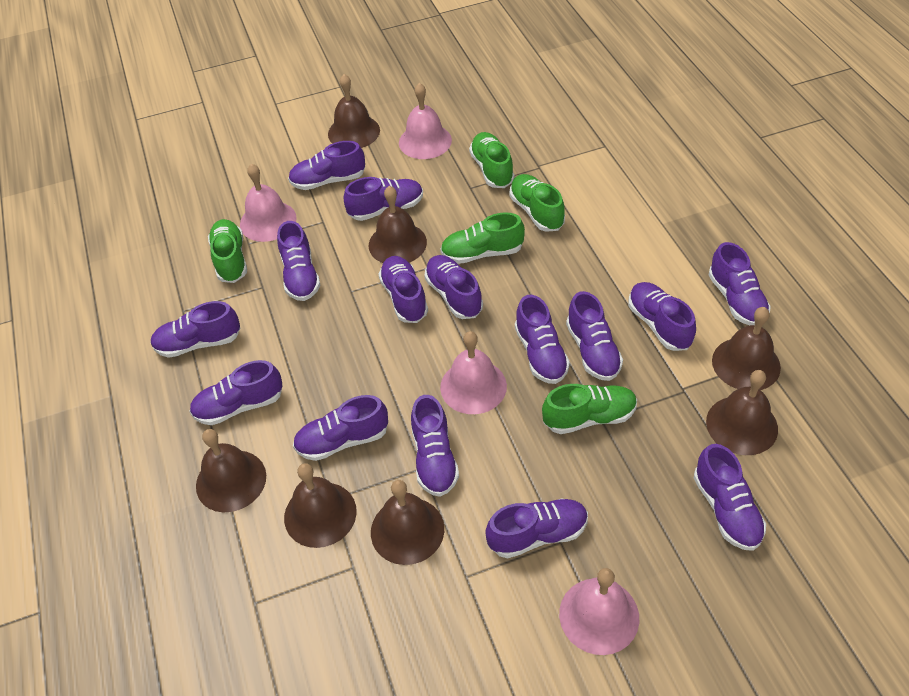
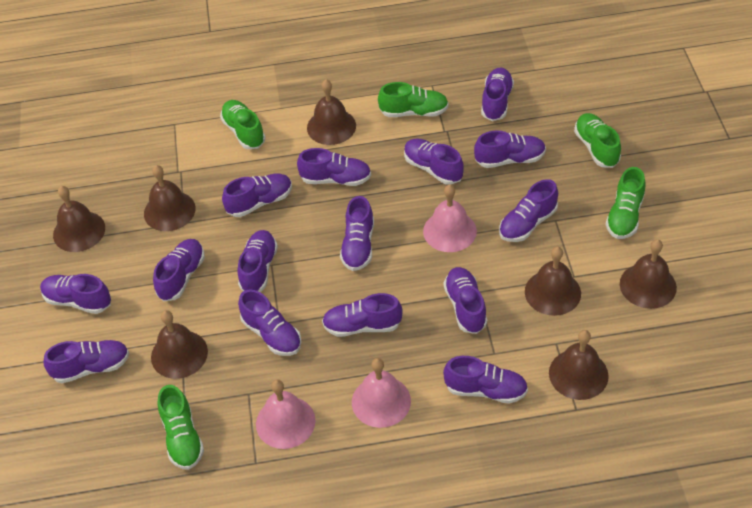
pink bell: 4 -> 3

